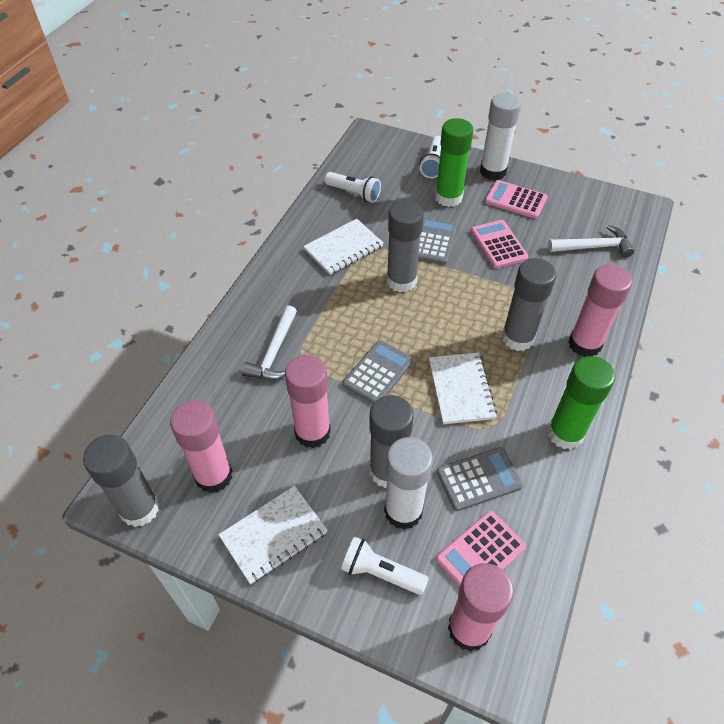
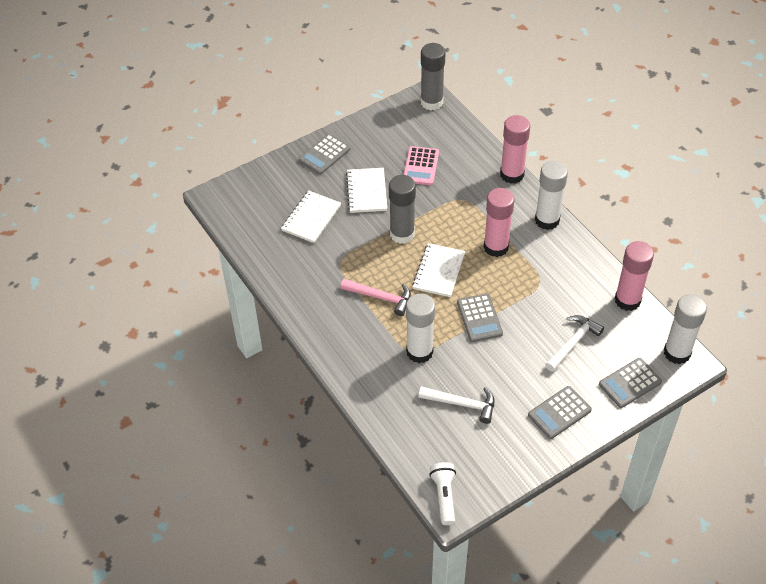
green glue stick: 2 -> 0
grey calculator: 3 -> 4
grey glue stick: 4 -> 2
pink calculator: 3 -> 1
pink glue stick: 4 -> 3
pink hammer: 0 -> 1
white flashlight: 3 -> 1
white glue stick: 2 -> 3

